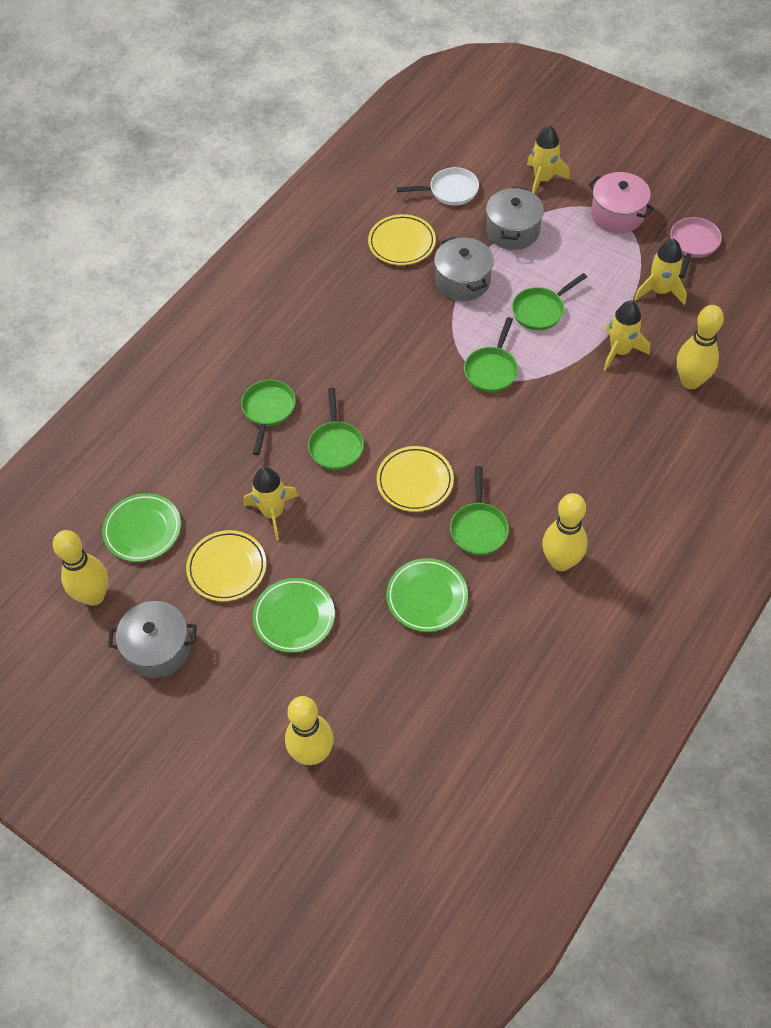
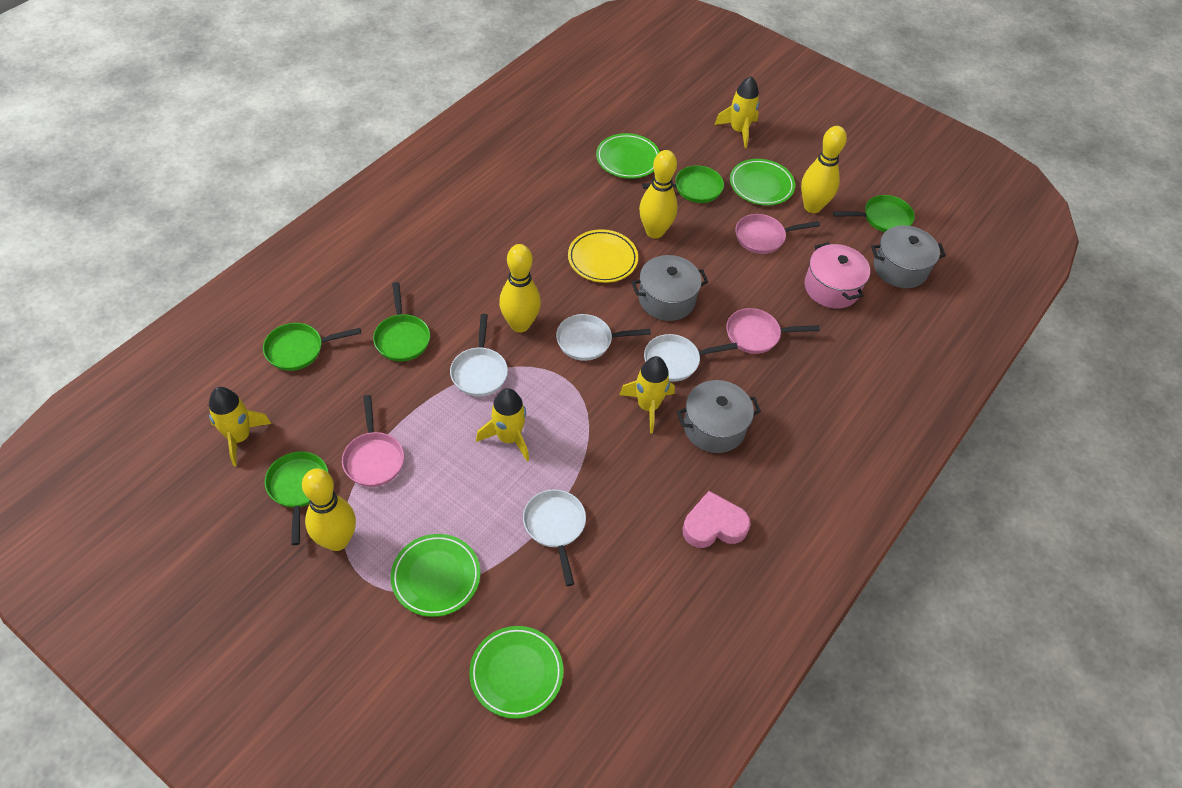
green plate: 3 -> 4
pink heart: 0 -> 1
pink pan: 1 -> 3
white pan: 1 -> 4
yellow plate: 3 -> 1

